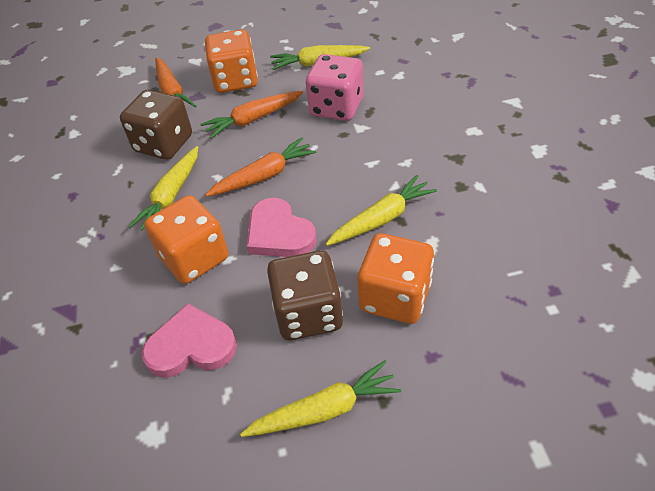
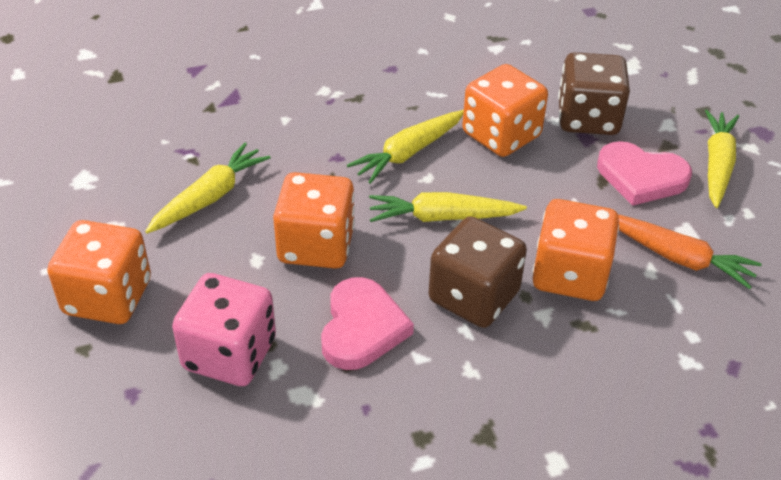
orange carrot: 3 -> 1
orange dice: 3 -> 4

